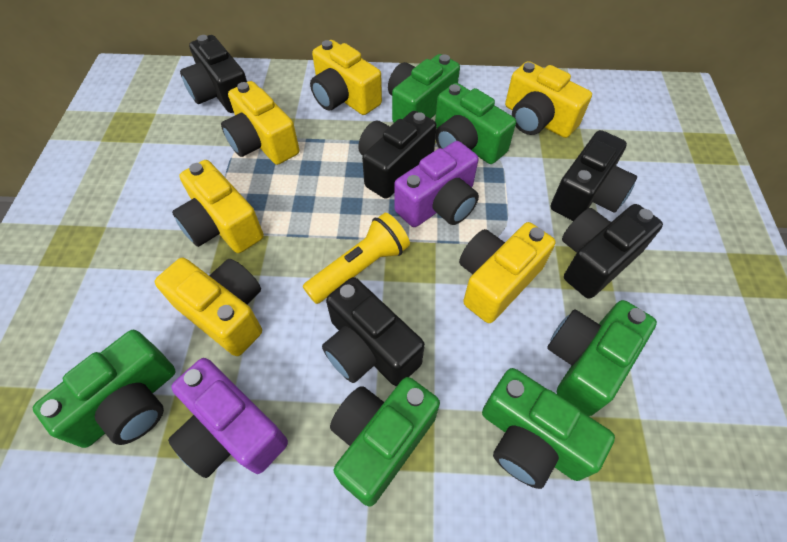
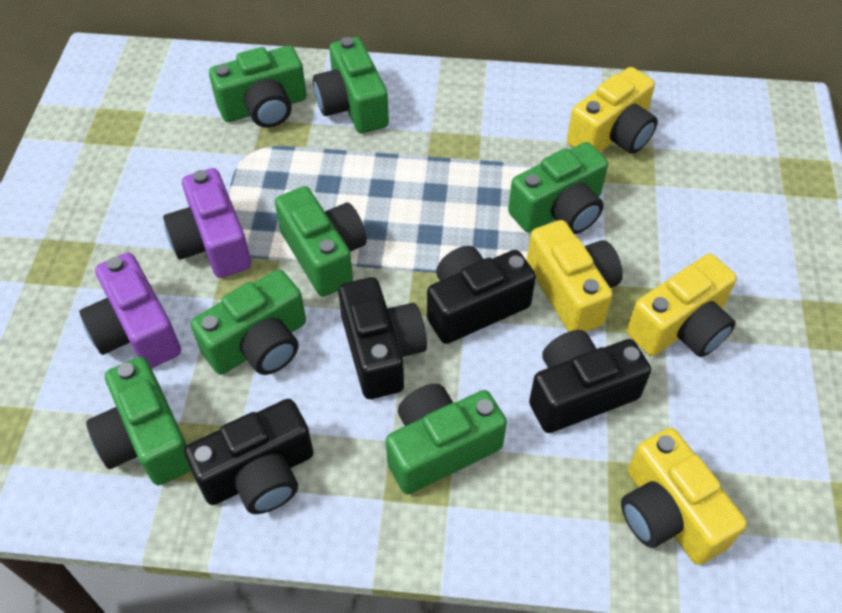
black camera: 5 -> 4
green camera: 6 -> 7
yellow camera: 6 -> 4
yellow flashlight: 1 -> 0

